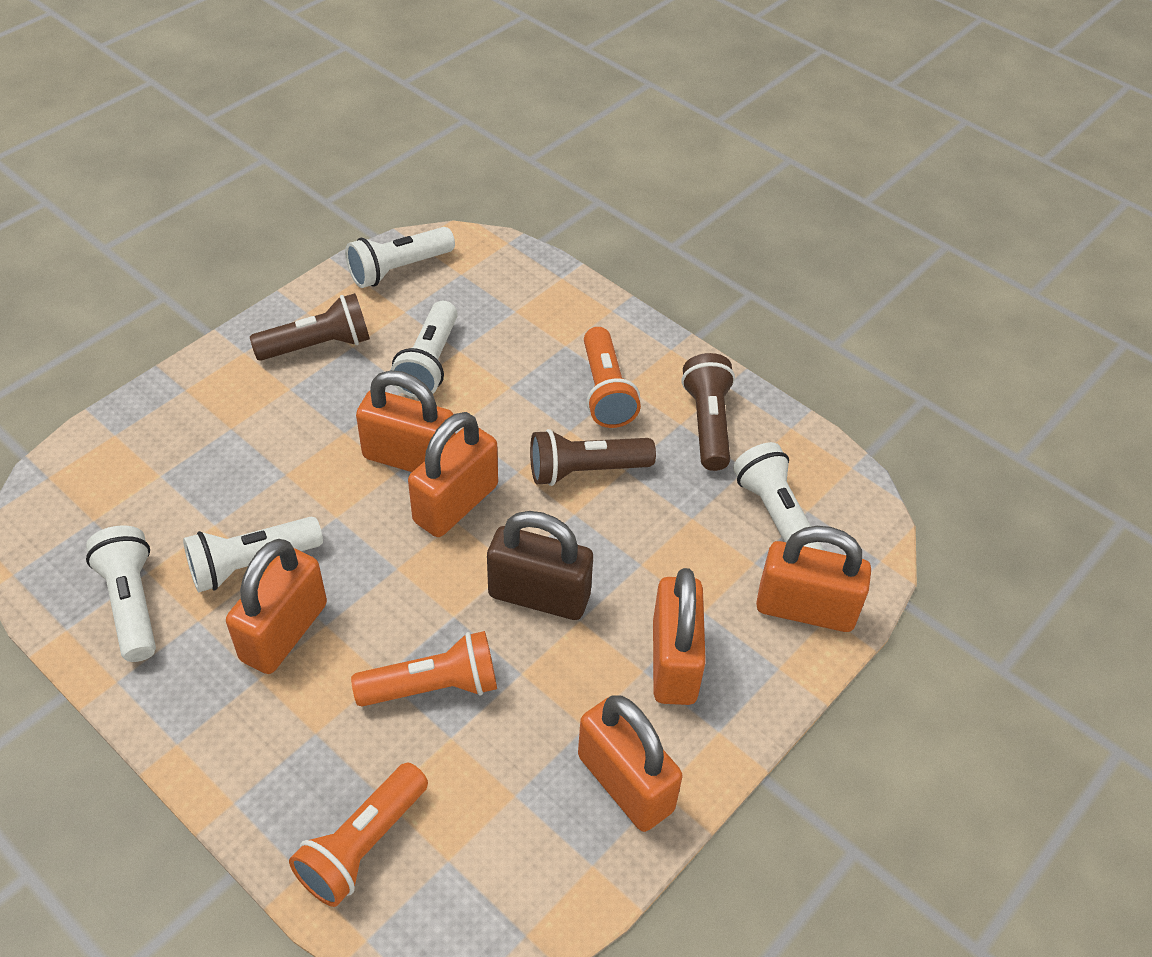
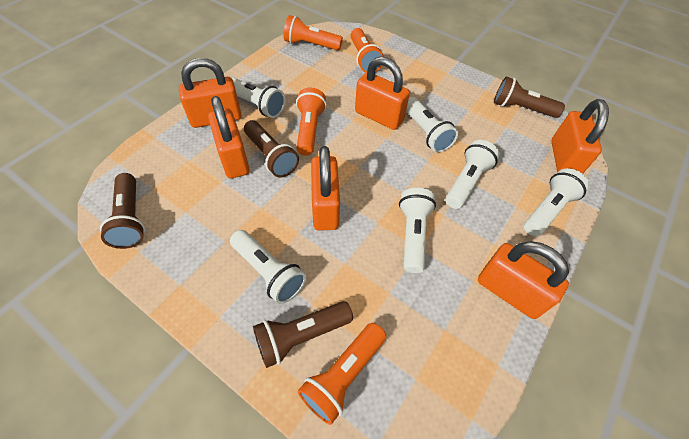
brown flashlight: 3 -> 4
brown padlock: 1 -> 0
orange flashlight: 3 -> 4
white flashlight: 5 -> 6

